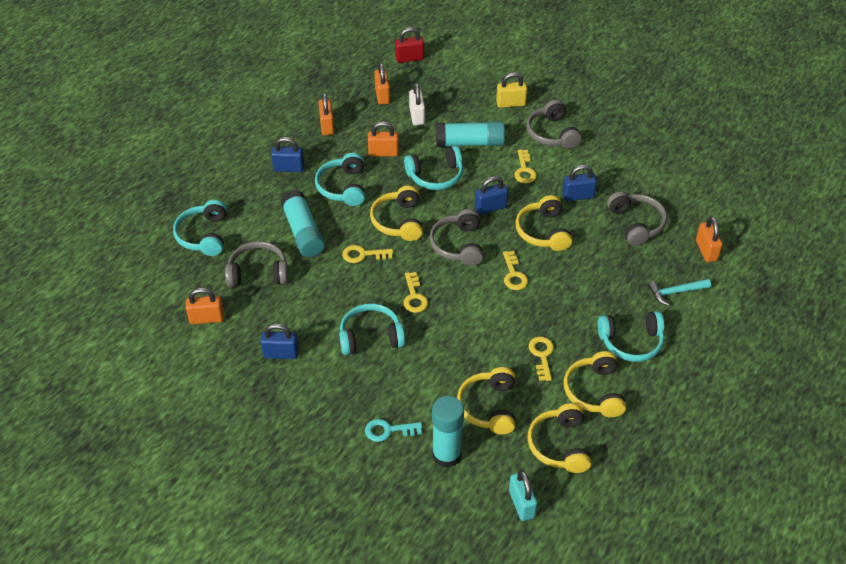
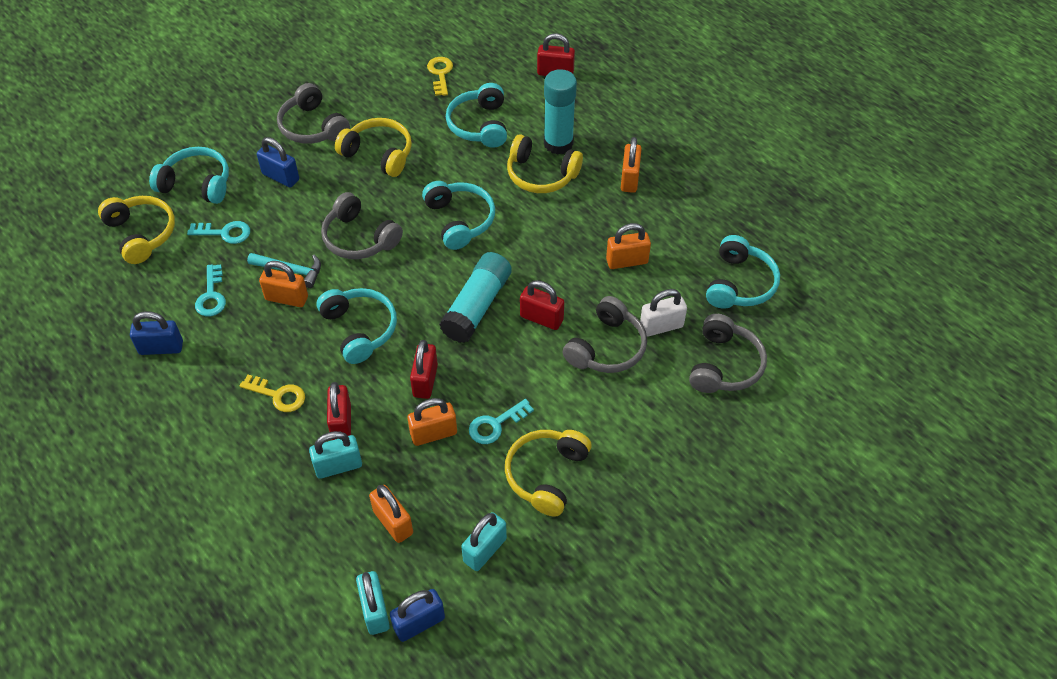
blue padlock: 4 -> 3
red padlock: 1 -> 4
turquoise glue stick: 3 -> 2
turquoise key: 1 -> 3
turquoise padlock: 1 -> 3
yellow headphones: 5 -> 4
yellow key: 5 -> 2
yellow padlock: 1 -> 0

